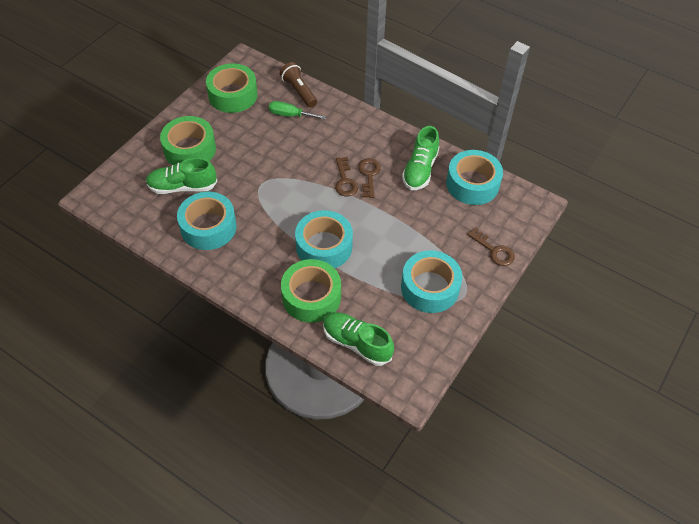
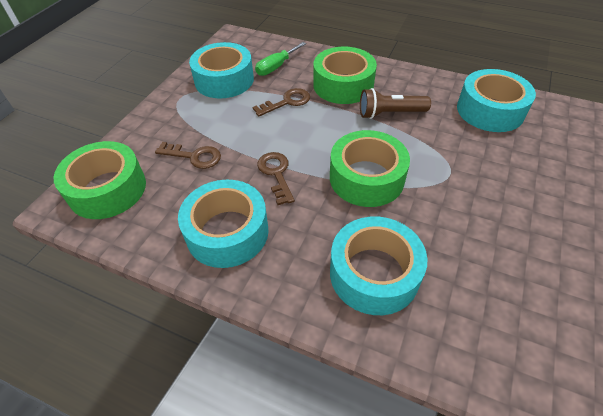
green shoe: 3 -> 0

